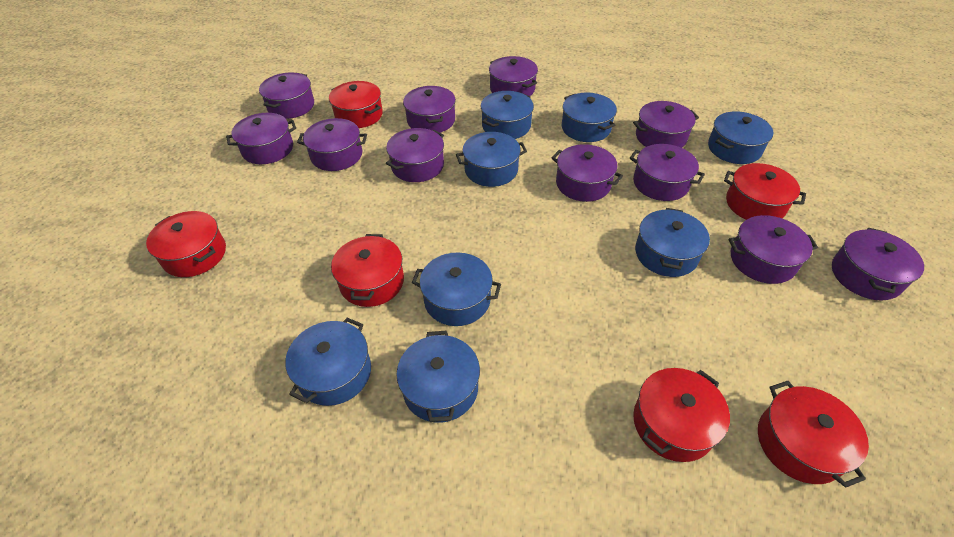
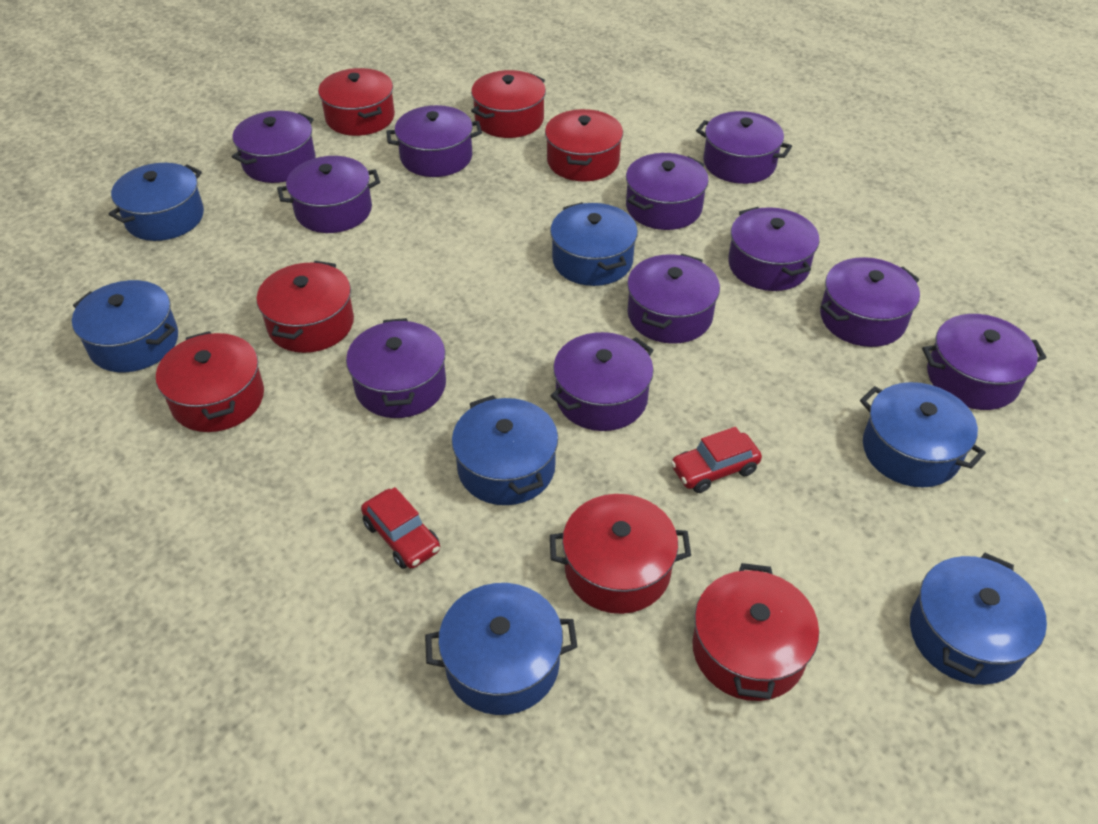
blue pot: 8 -> 7
red car: 0 -> 2
red pot: 6 -> 7

